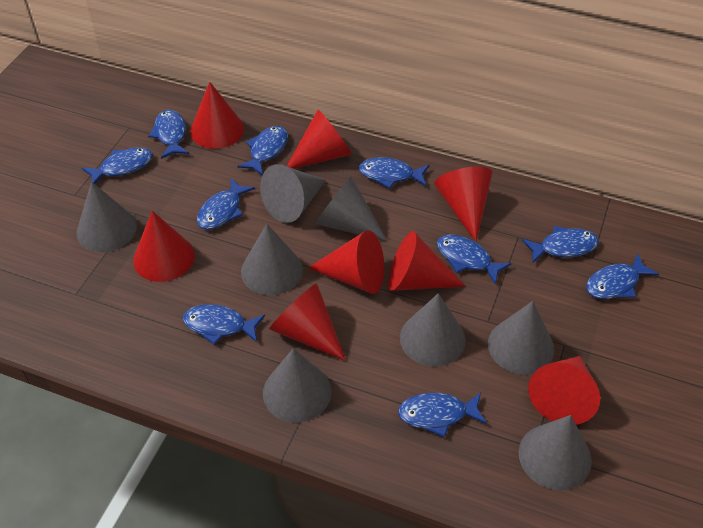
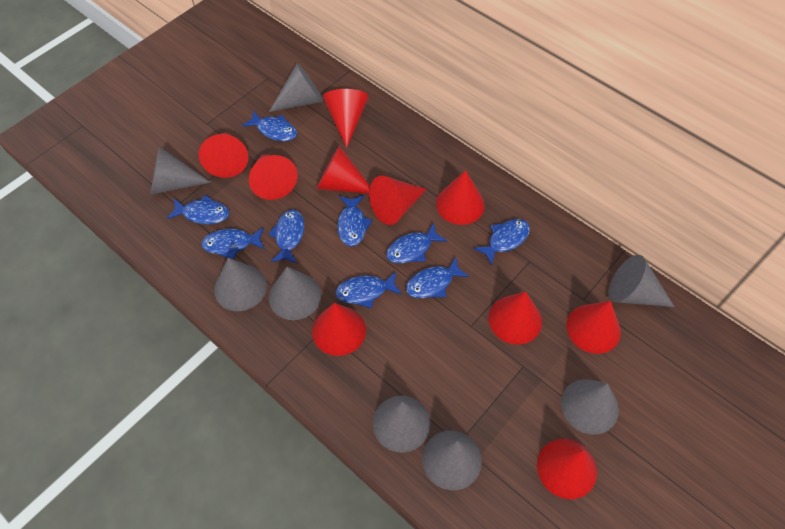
blue fish: 10 -> 9
red cone: 8 -> 10

